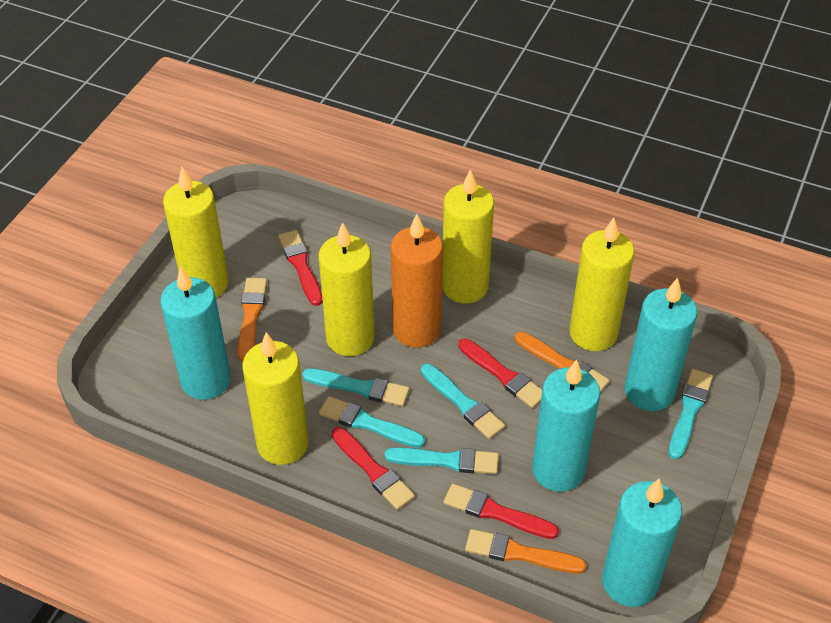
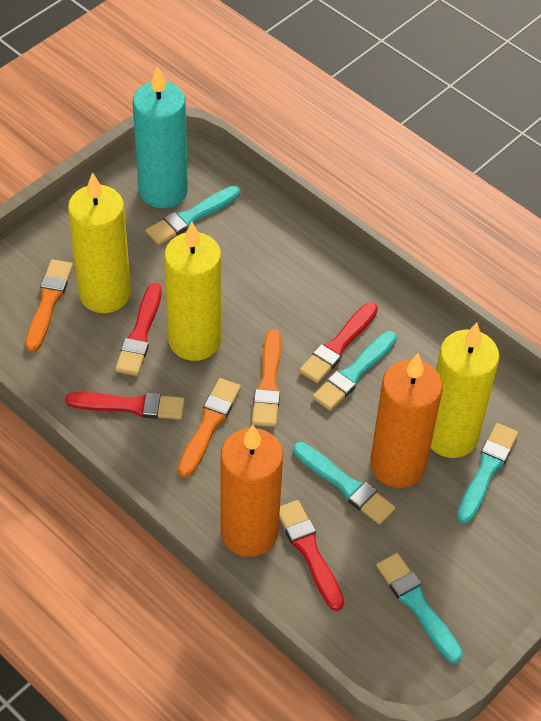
orange candle: 1 -> 2
turquoise candle: 4 -> 1
yellow candle: 5 -> 3

